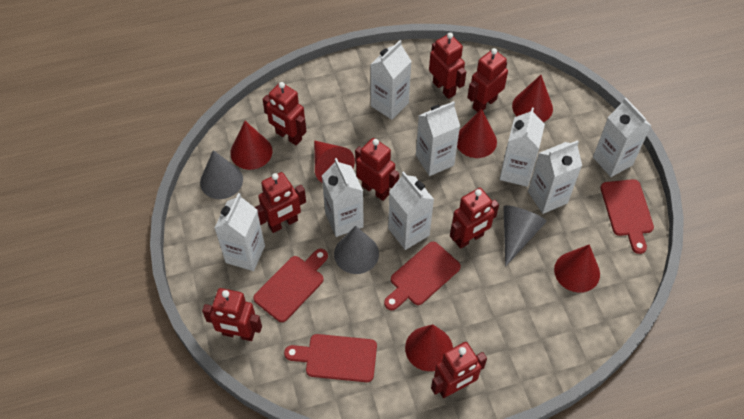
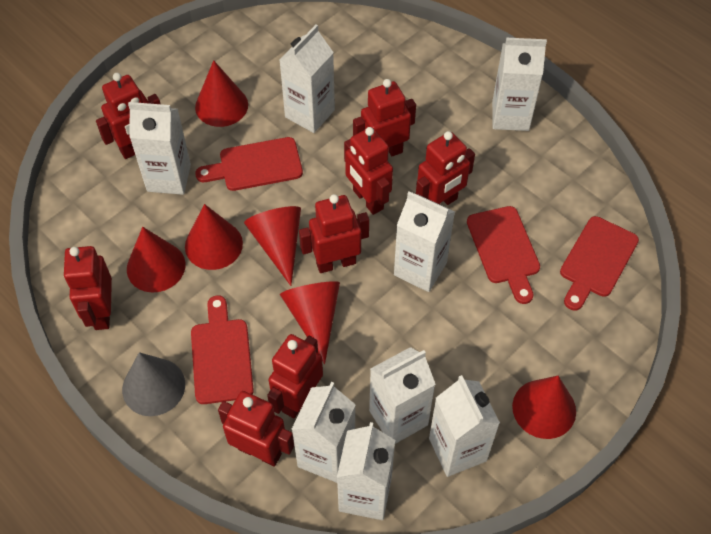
grey cone: 3 -> 1

